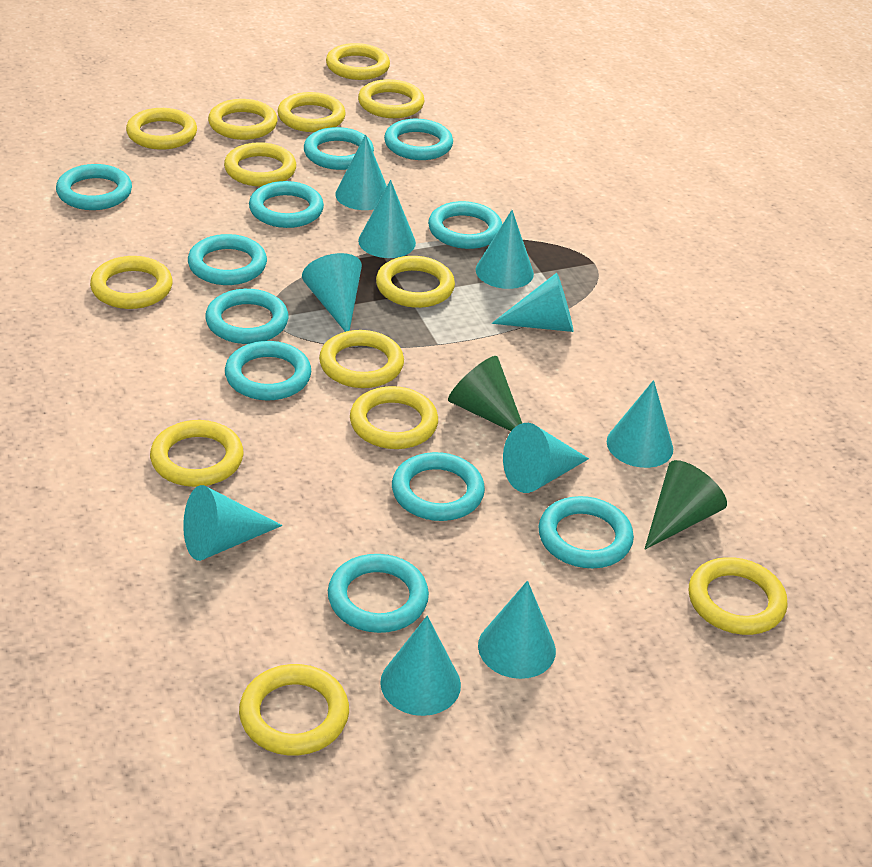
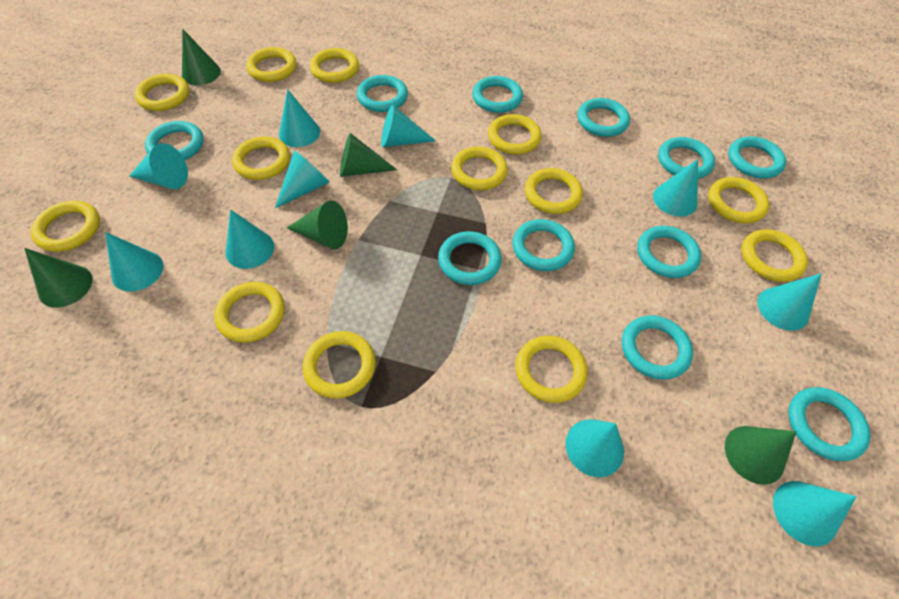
green cone: 2 -> 5

